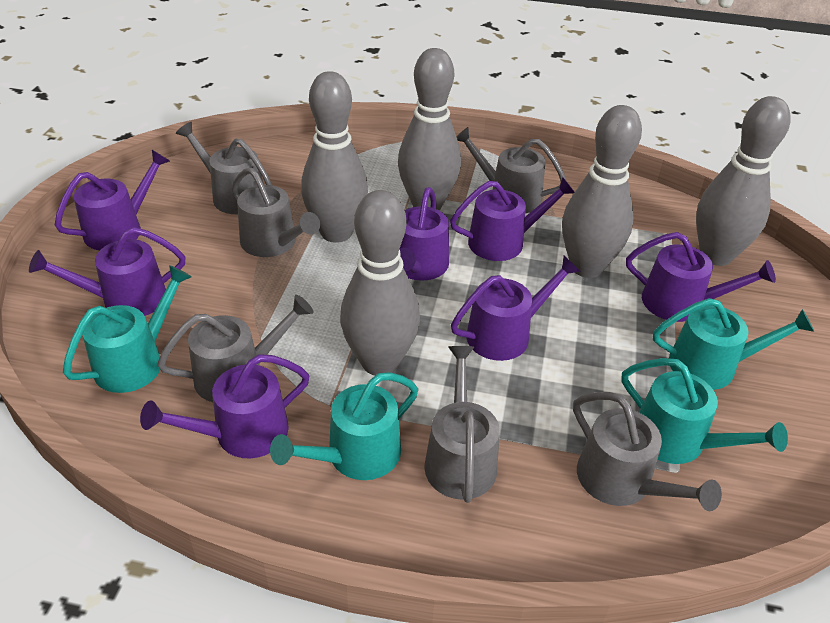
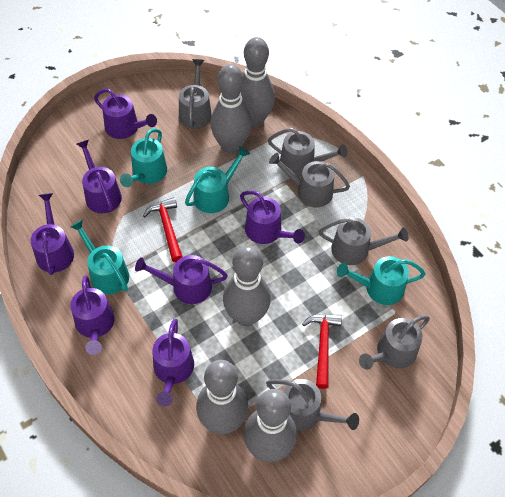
red hammer: 0 -> 2

